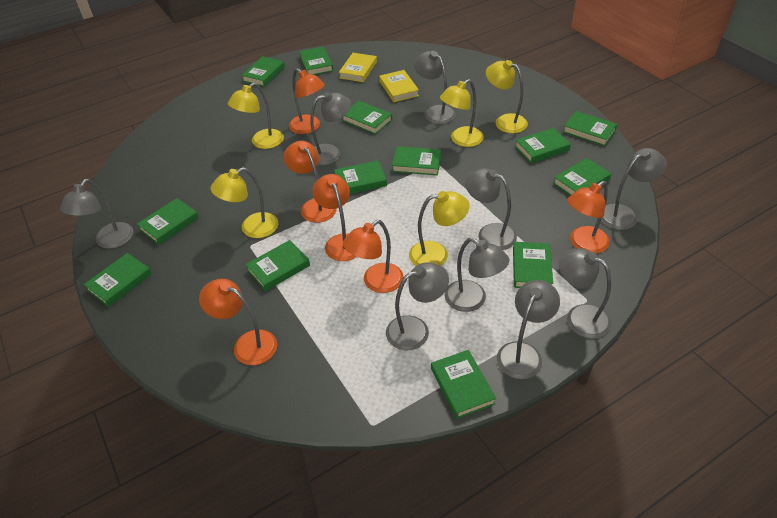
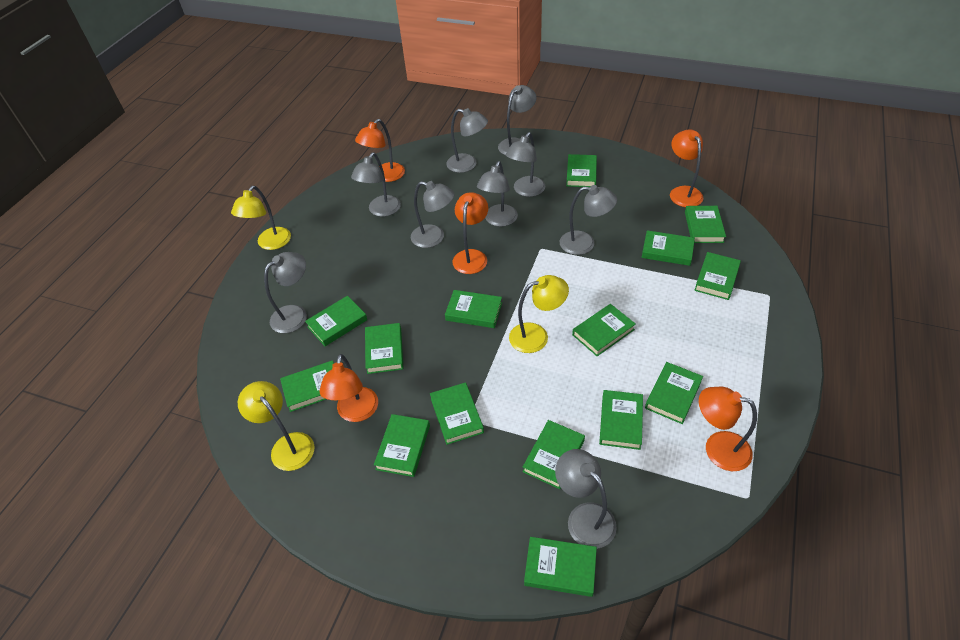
green book: 13 -> 15
orange lamp: 6 -> 5
yellow book: 2 -> 0
yellow lamp: 5 -> 3

